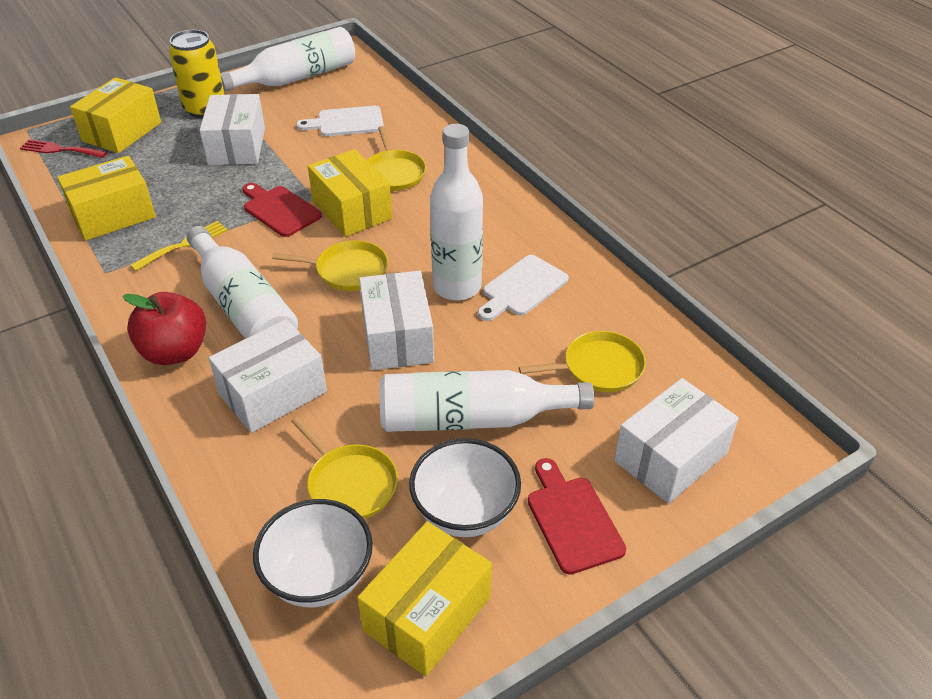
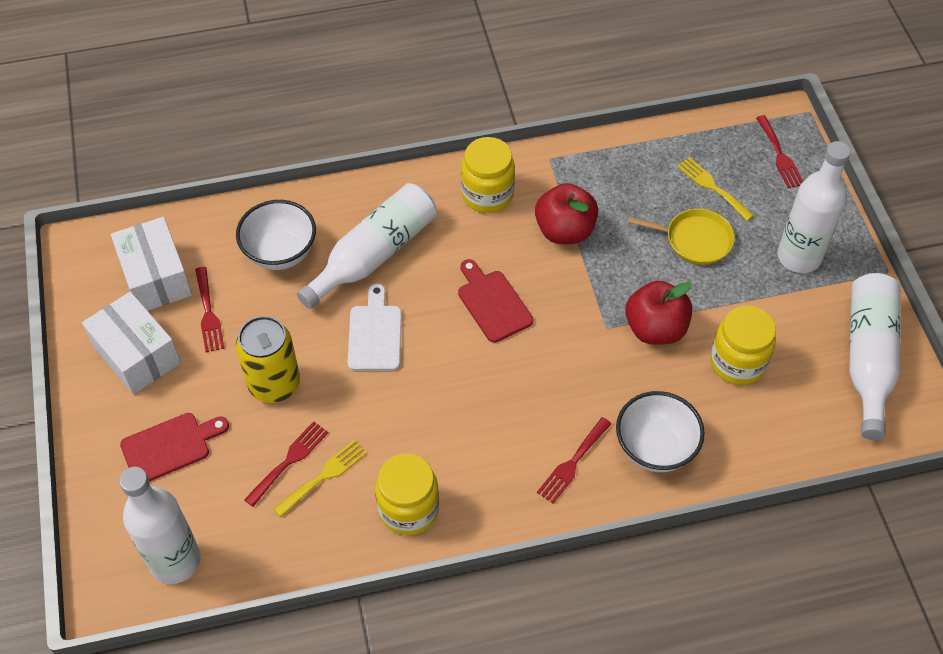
red apple: 1 -> 2
red fork: 1 -> 4
white box: 4 -> 2
white cutting board: 2 -> 1
yellow box: 4 -> 0
yellow fork: 1 -> 2
yellow jar: 0 -> 3
yellow pan: 4 -> 1

